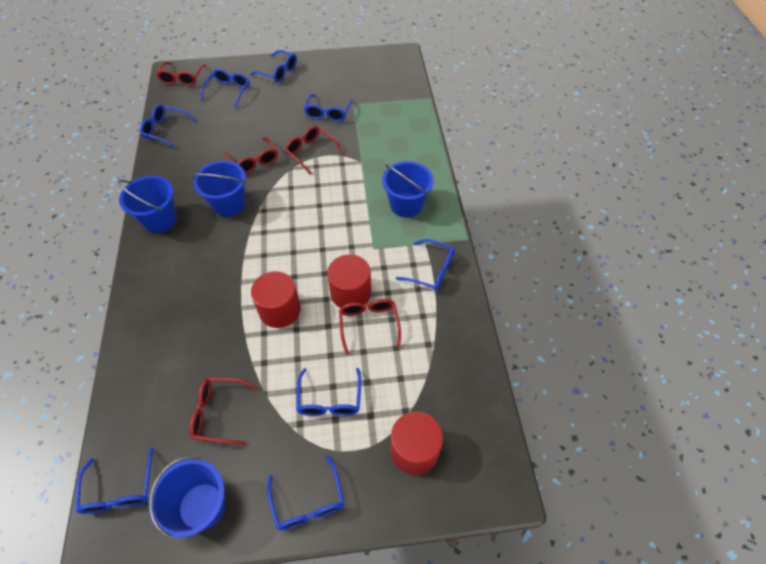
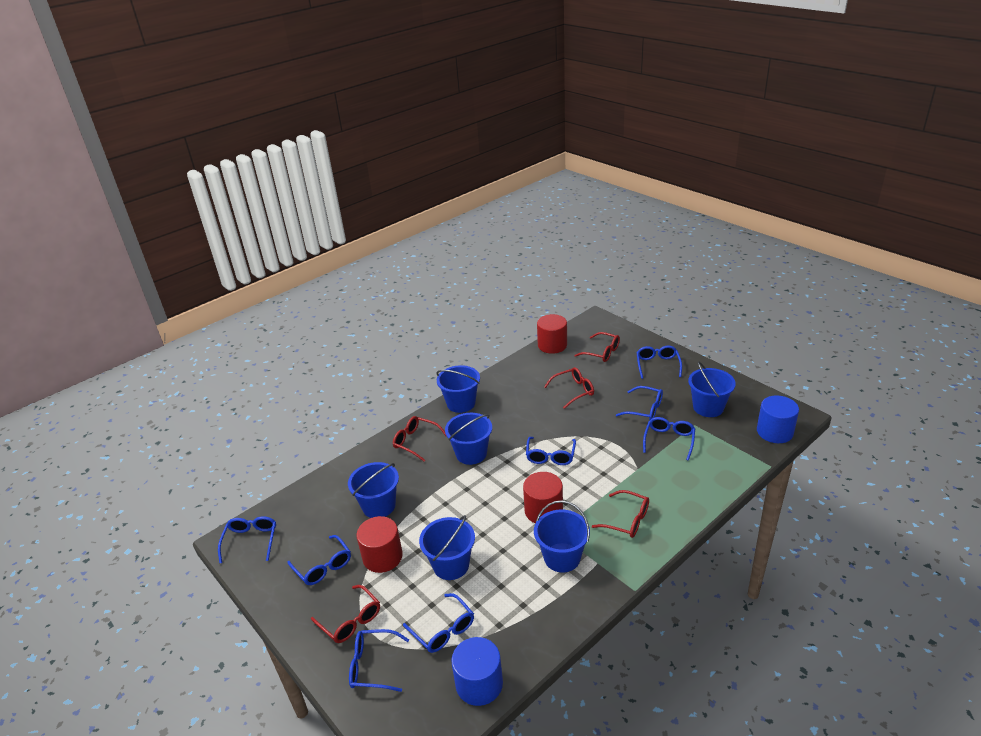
blue bucket: 4 -> 6
blue cylinder: 0 -> 2

